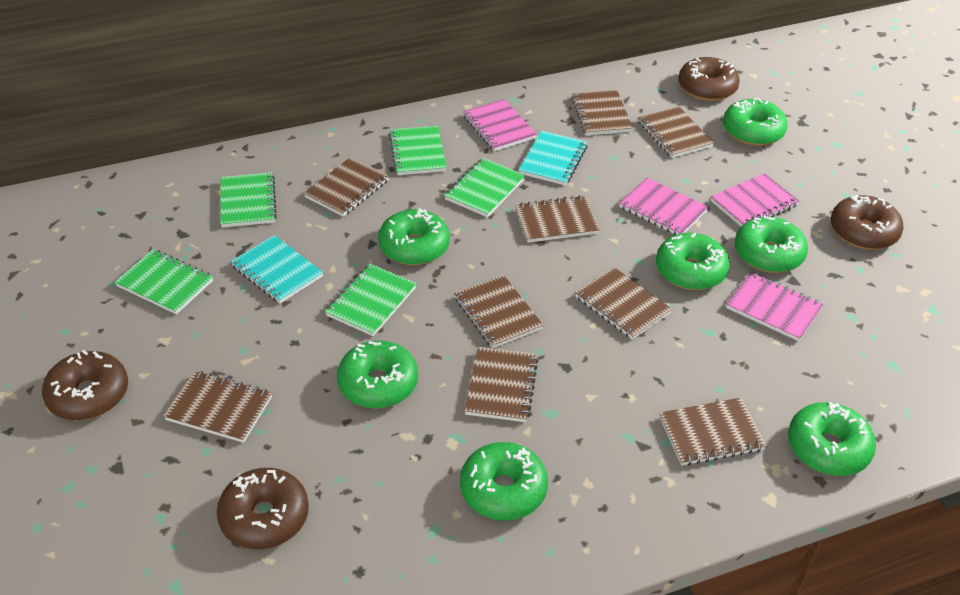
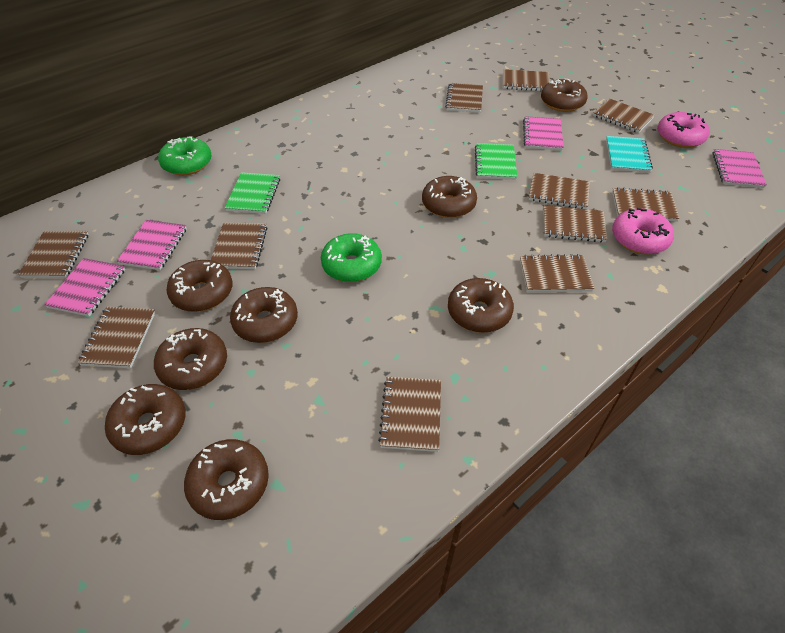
brown donut: 4 -> 8
brown notebook: 9 -> 11
green donut: 7 -> 2
green notebook: 5 -> 2
pink donut: 0 -> 2
turquoise notebook: 2 -> 1

